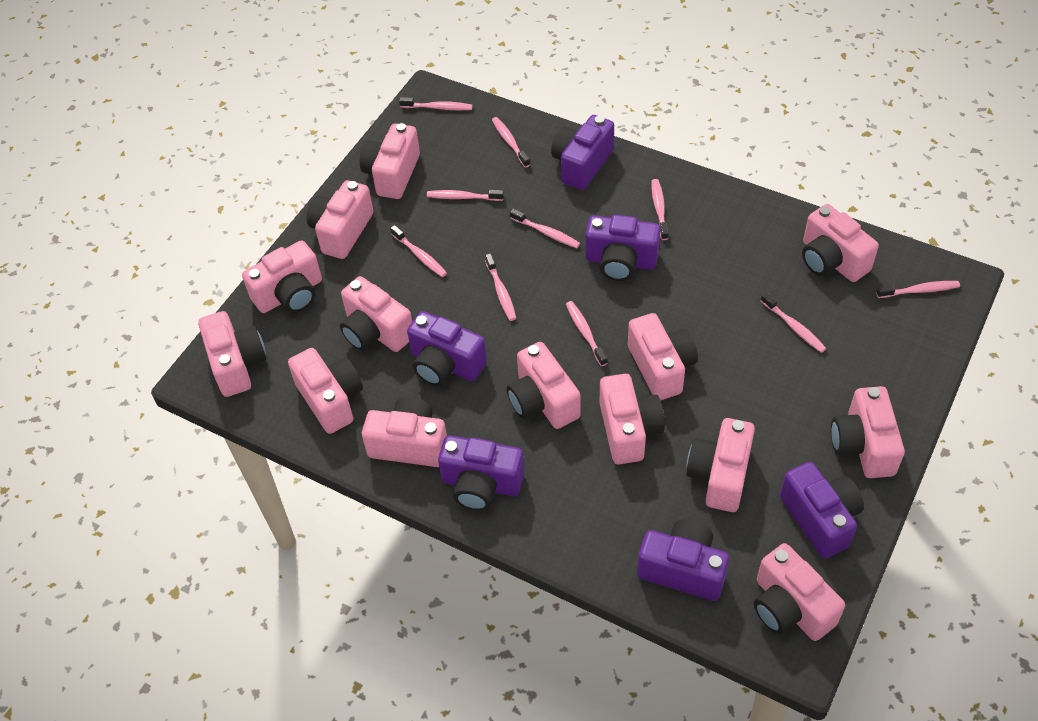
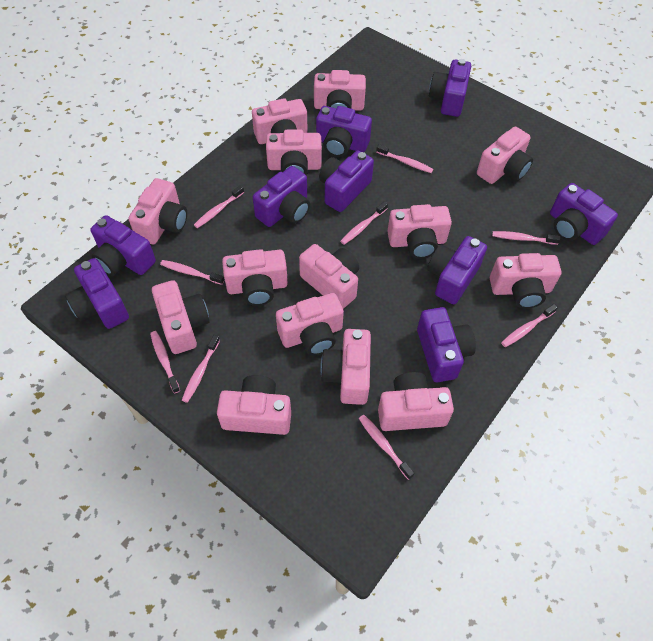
pink toothbrush: 10 -> 9
purple camera: 6 -> 9

